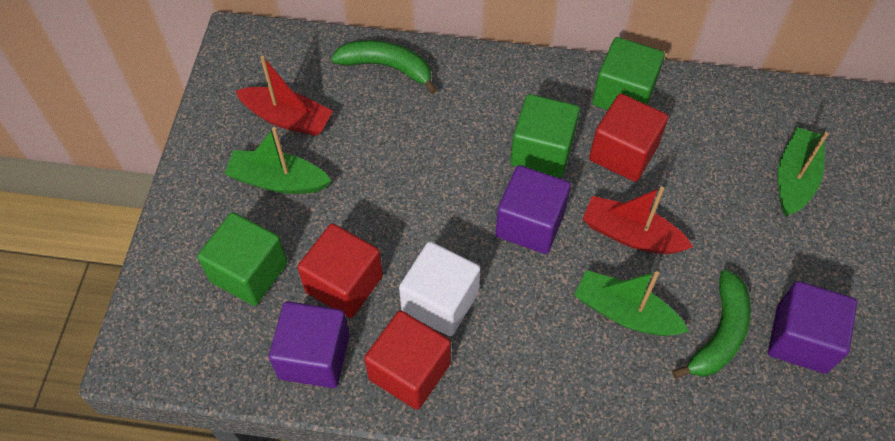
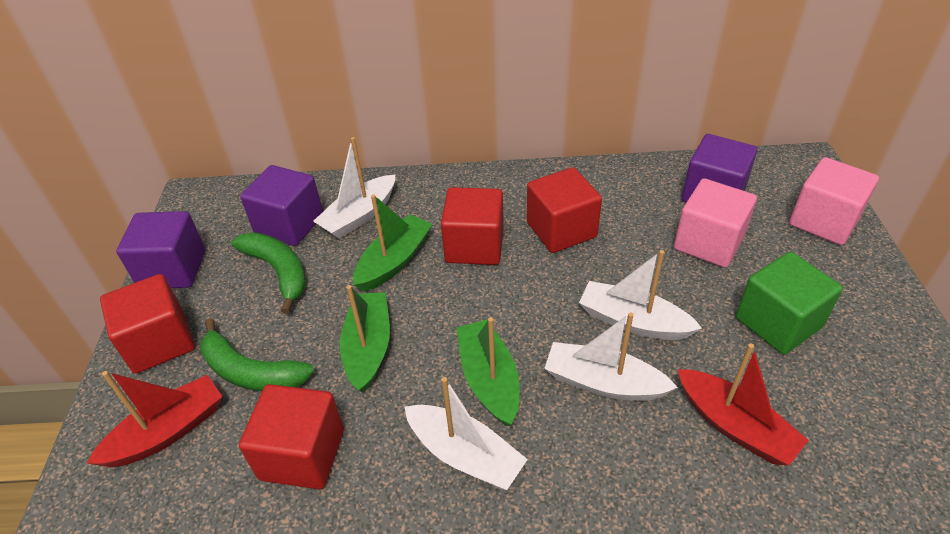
green cube: 3 -> 1
pink cube: 0 -> 2
red cube: 3 -> 4
white boat: 0 -> 4
white cube: 1 -> 0

